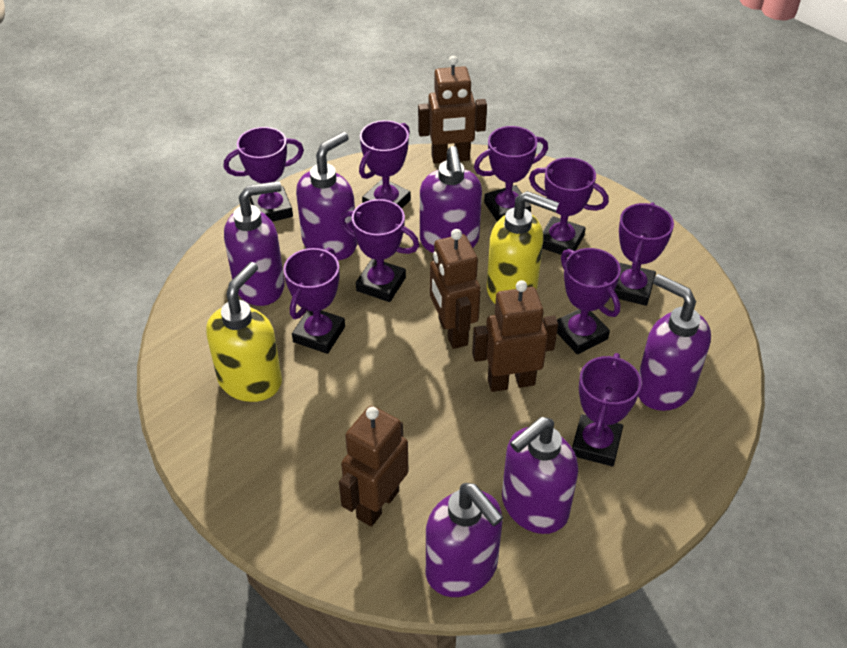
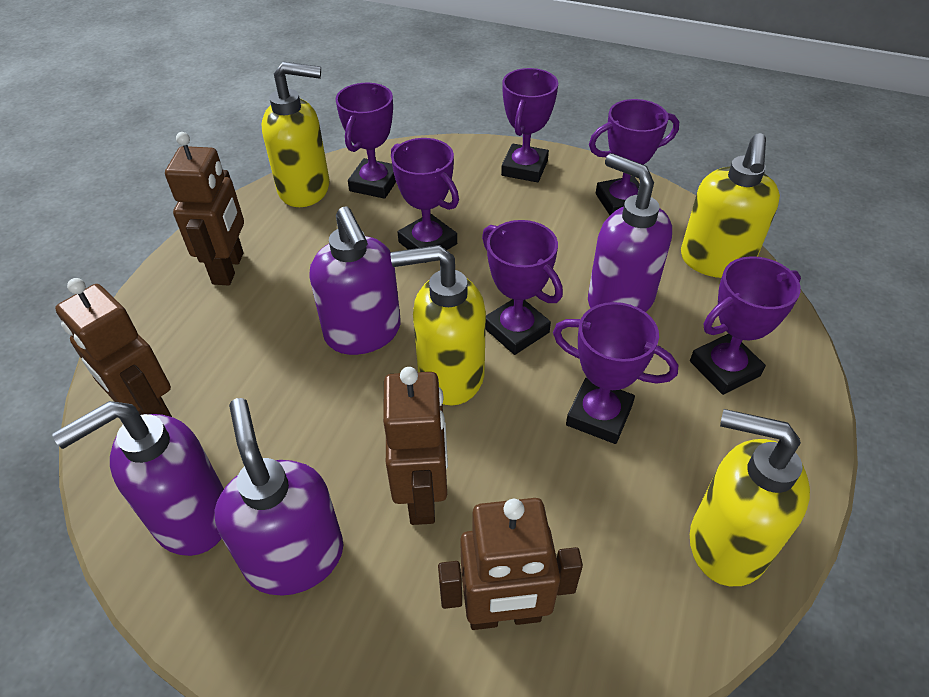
purple soap dispenser: 6 -> 4
purple trophy: 9 -> 7
yellow soap dispenser: 2 -> 4

